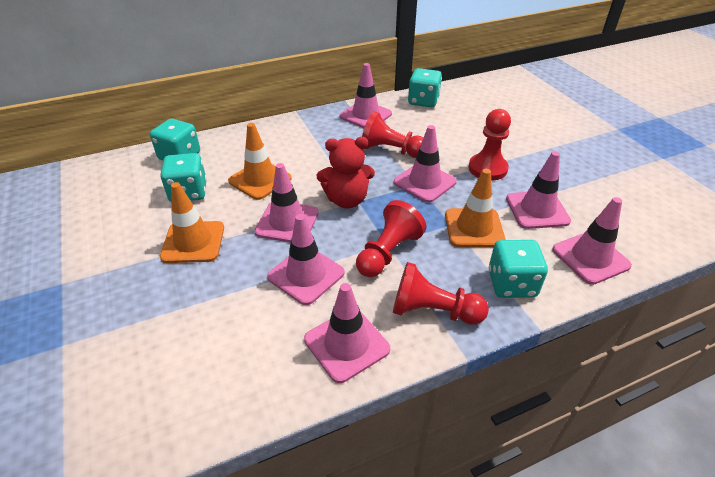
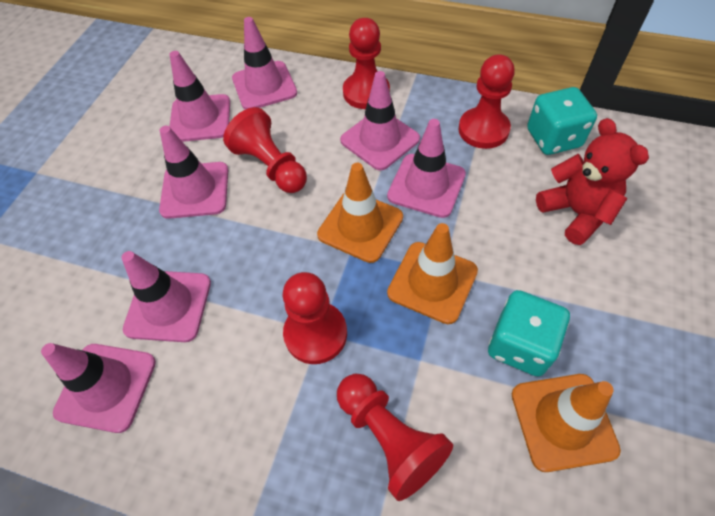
red pawn: 4 -> 5
turquoise dice: 4 -> 2

